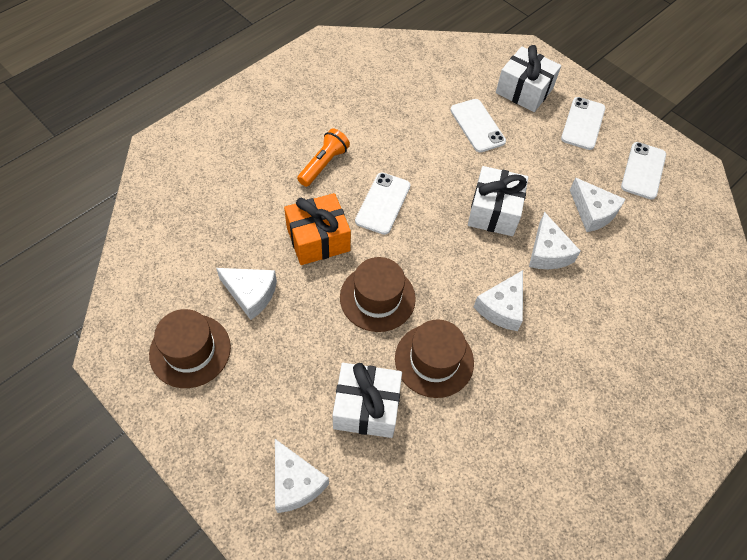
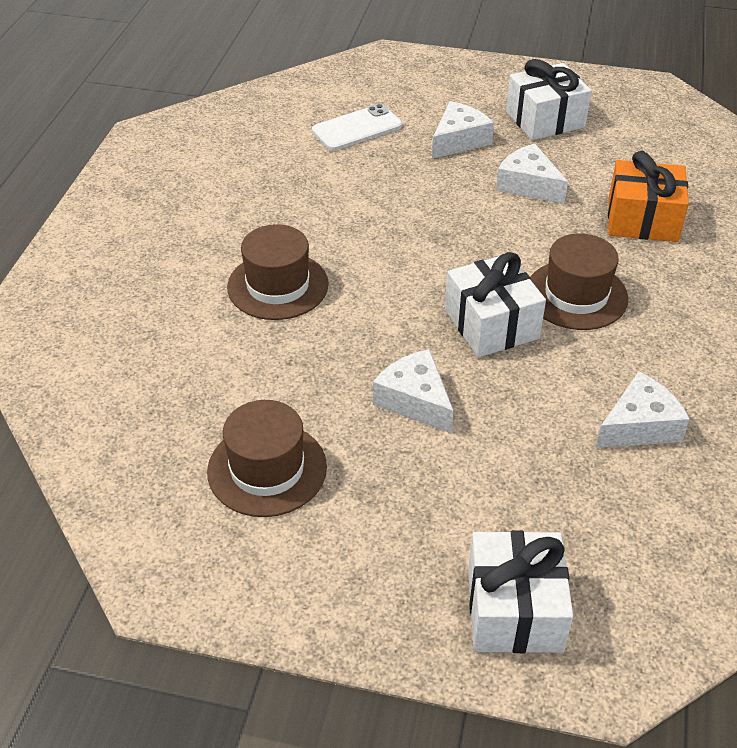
orange flashlight: 1 -> 0
white cheese: 5 -> 4
white phone: 4 -> 1

